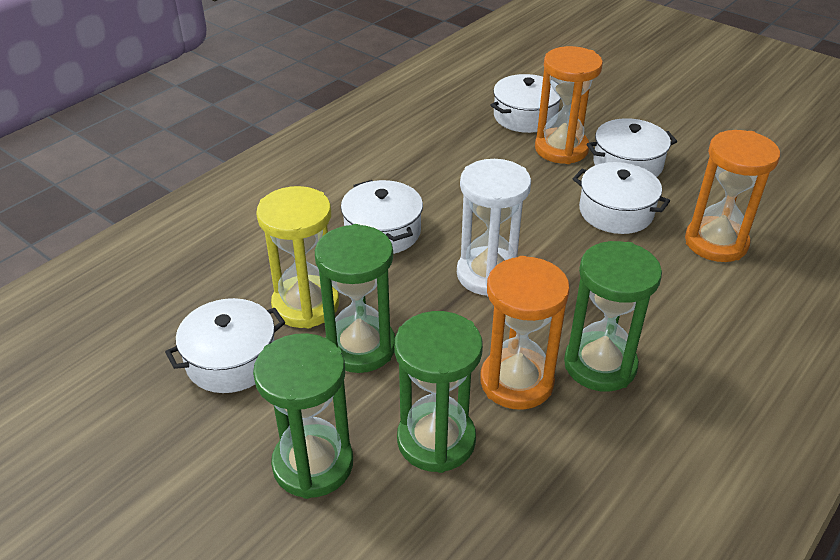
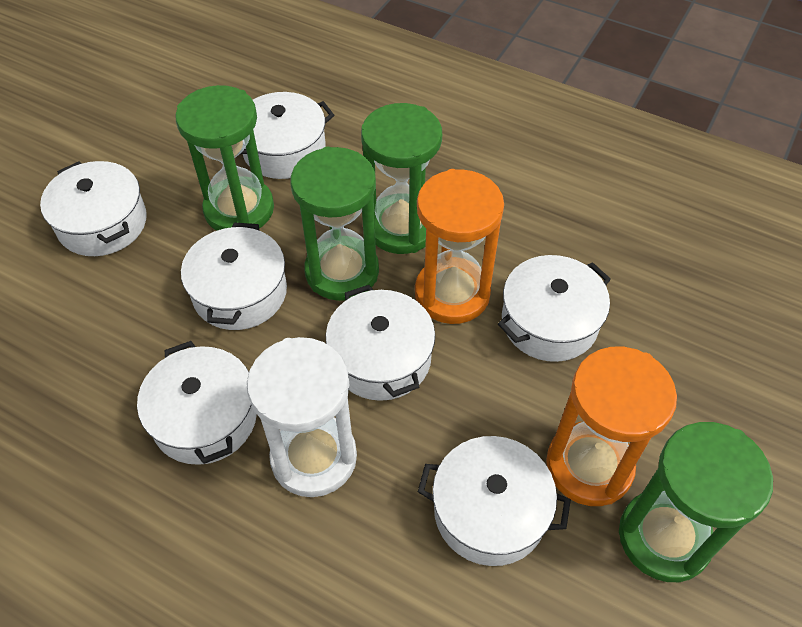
orange hourglass: 3 -> 2
white pot: 5 -> 7
yellow hourglass: 1 -> 0

